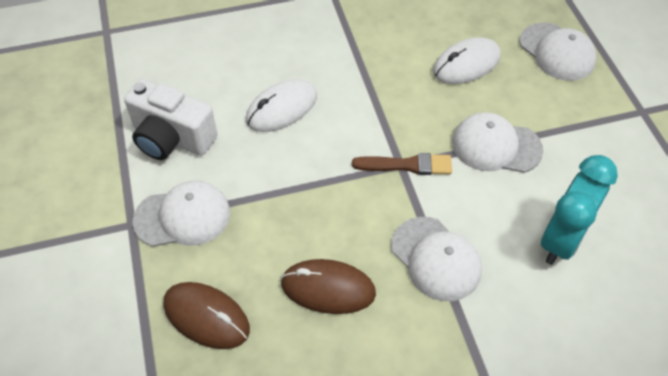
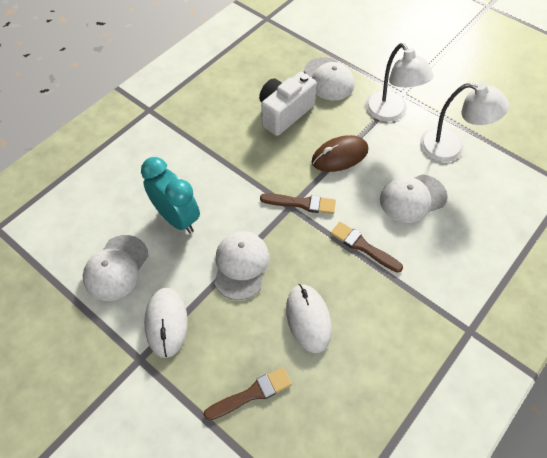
brown brush: 1 -> 3
brown mouse: 2 -> 1
white lamp: 0 -> 2

